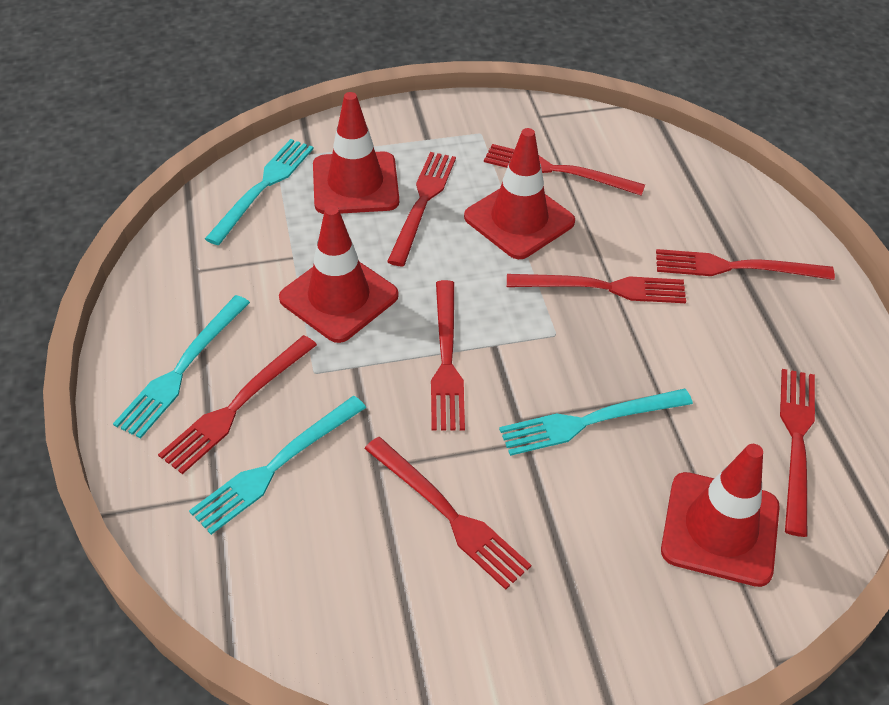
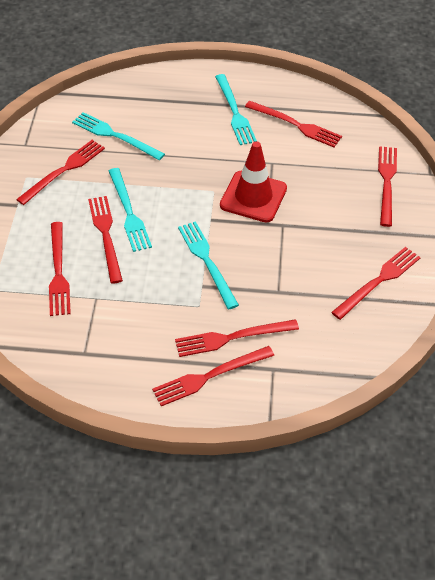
red traffic cone: 4 -> 1

